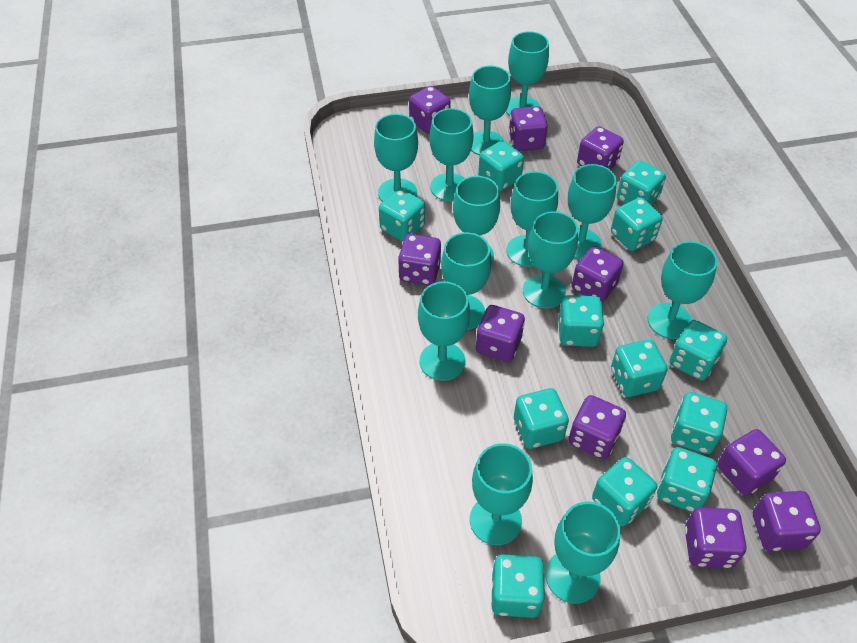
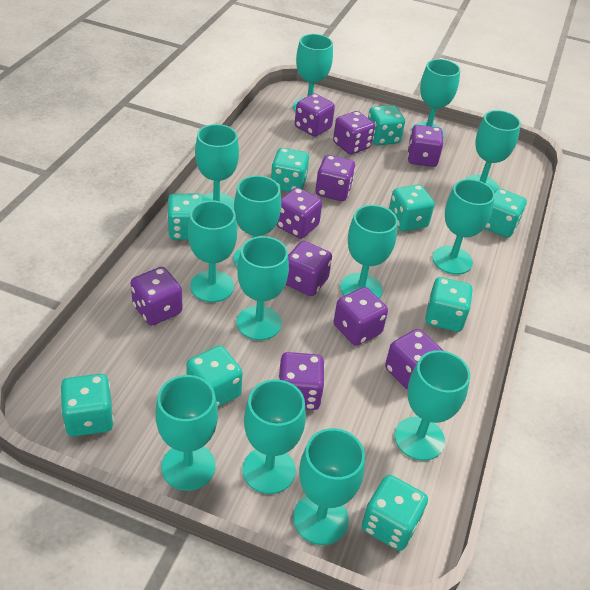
turquoise dice: 12 -> 9

